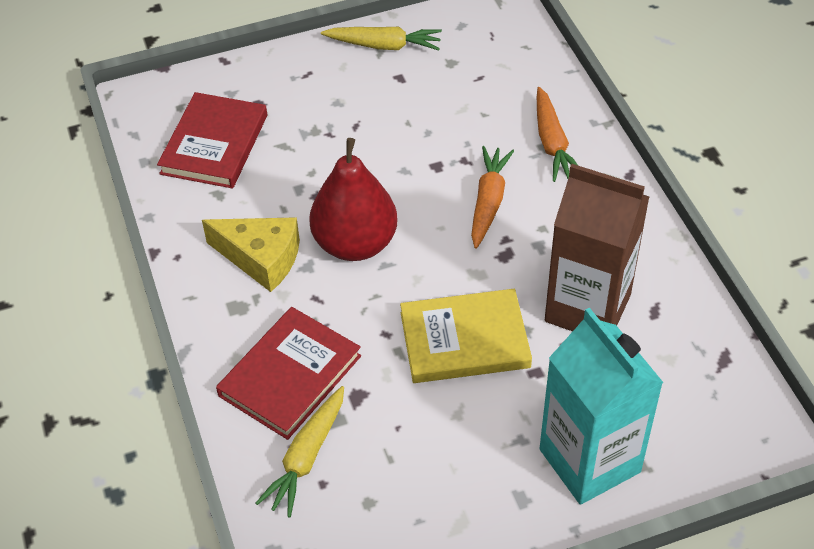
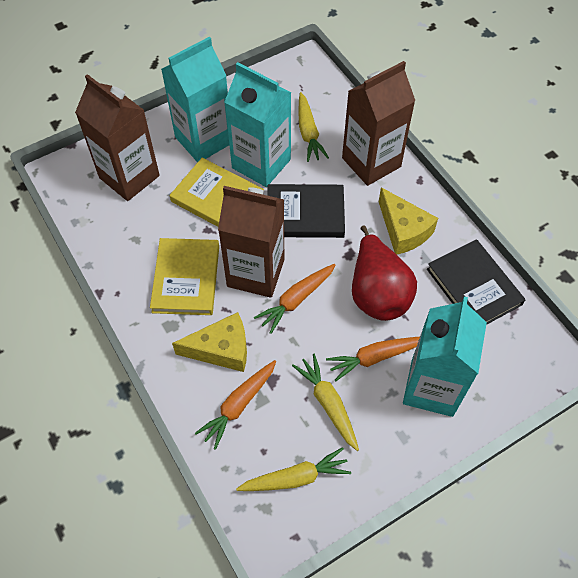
black book: 0 -> 2
brown carton: 1 -> 3
orange carrot: 2 -> 3
red book: 2 -> 0
turquoise carton: 1 -> 3
yellow book: 1 -> 2
yellow carrot: 2 -> 3
yellow cheese: 1 -> 2

